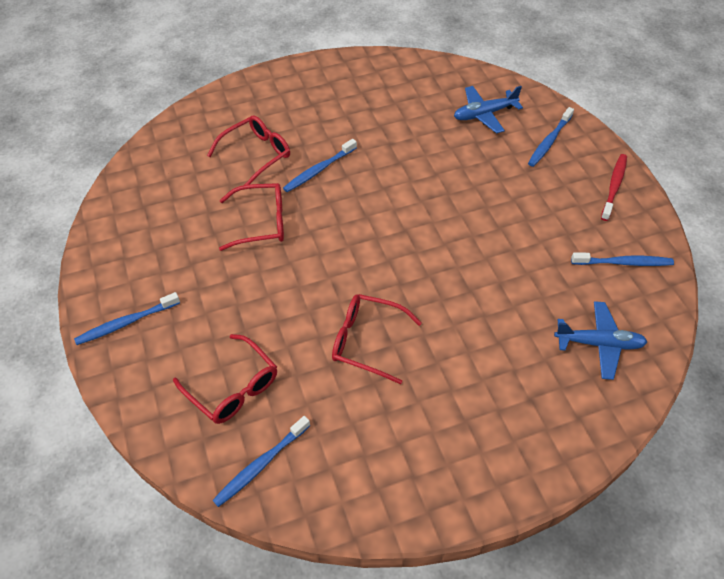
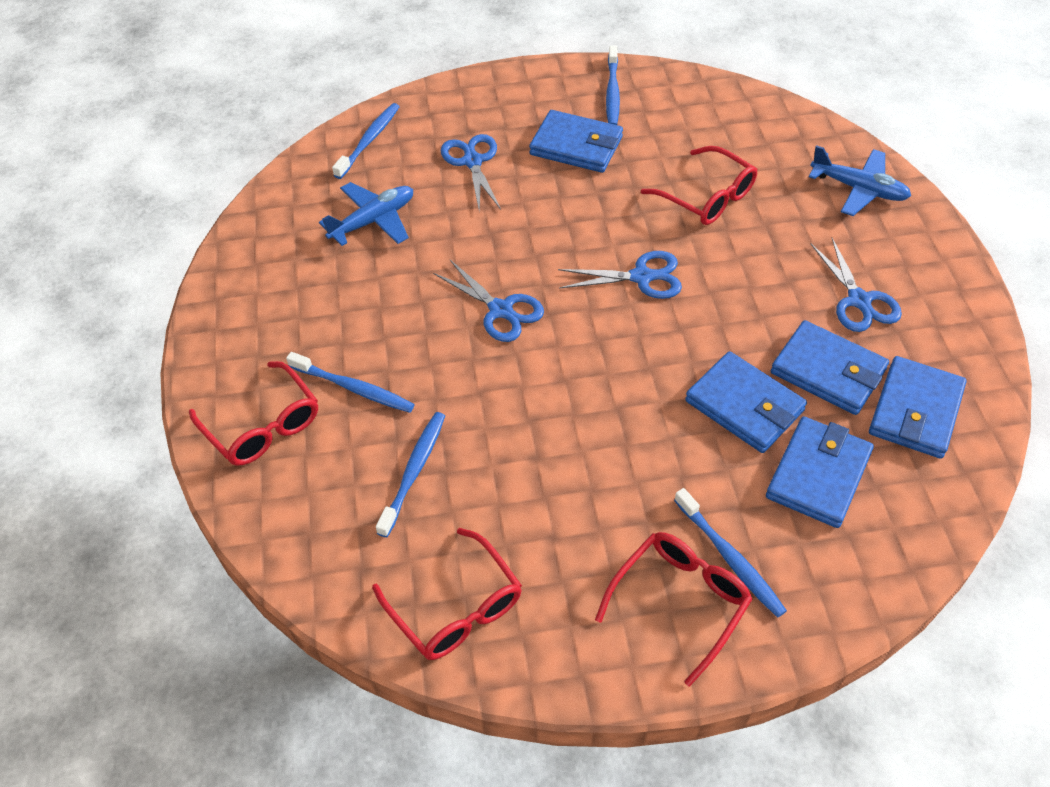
blue scissors: 0 -> 4
blue wallet: 0 -> 5
red toothbrush: 1 -> 0

